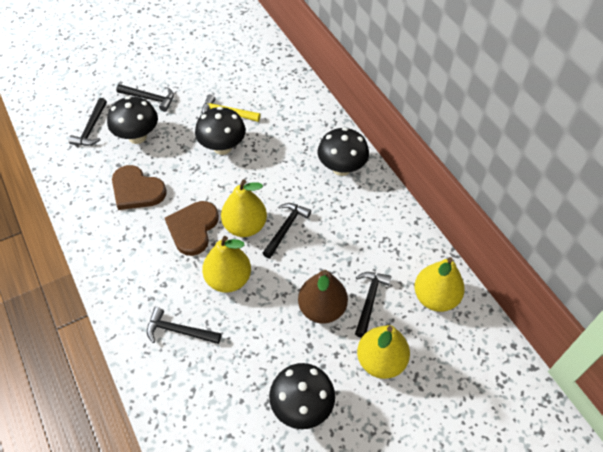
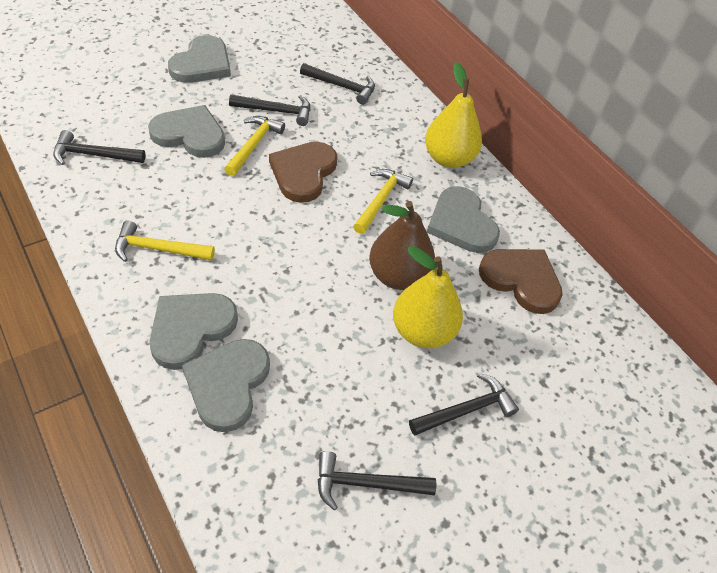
black mushroom: 4 -> 0
grey heart: 0 -> 5
yellow hammer: 1 -> 3
yellow pear: 4 -> 2

